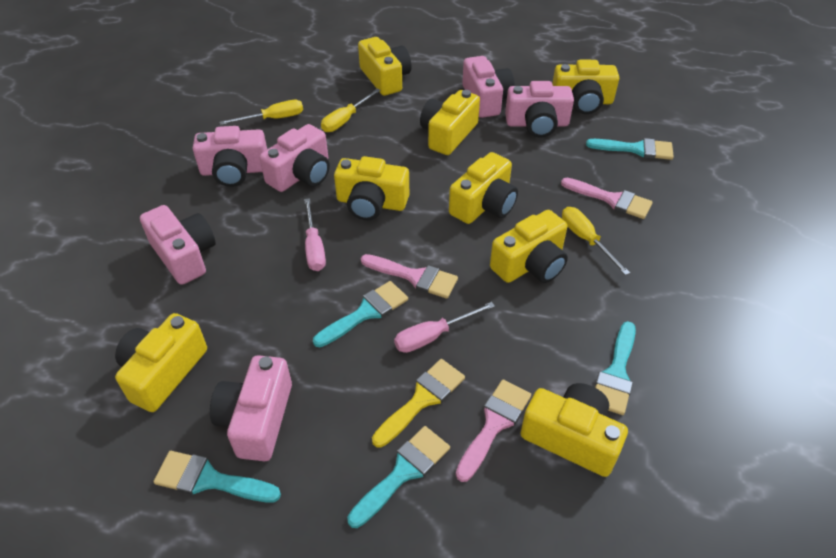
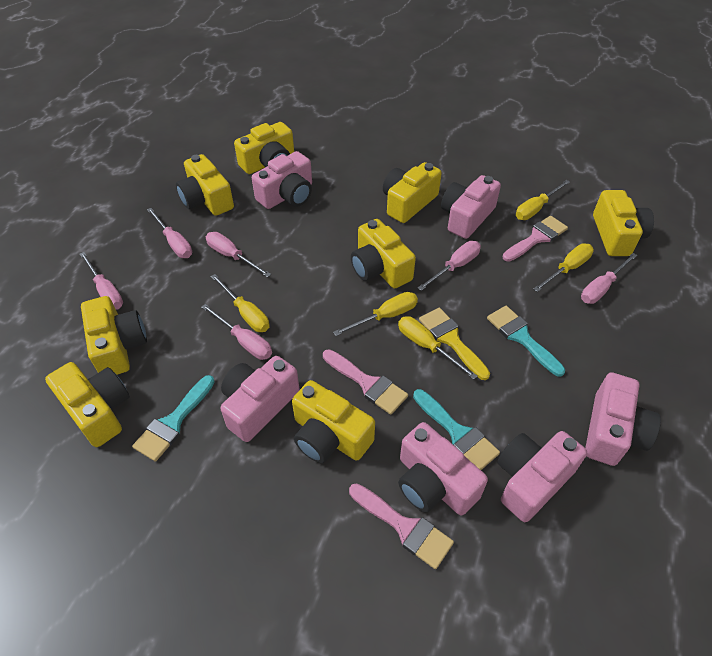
pink screwdriver: 2 -> 6
turquoise brush: 5 -> 3
yellow screwdriver: 3 -> 5

